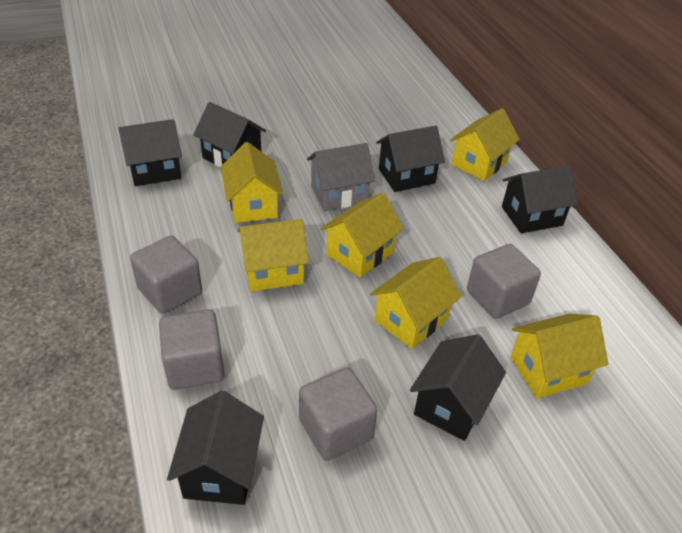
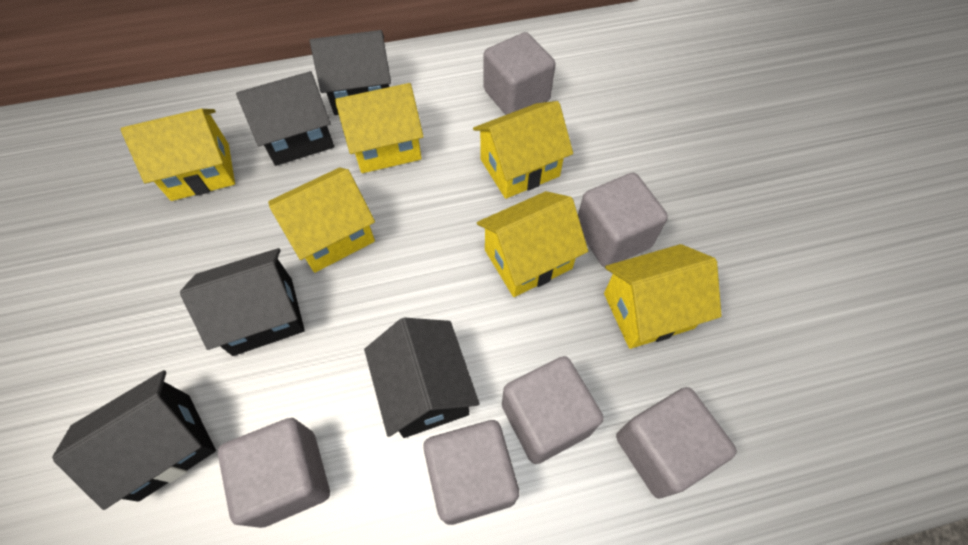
black house: 6 -> 5
grey cube: 4 -> 6
grey house: 1 -> 0

